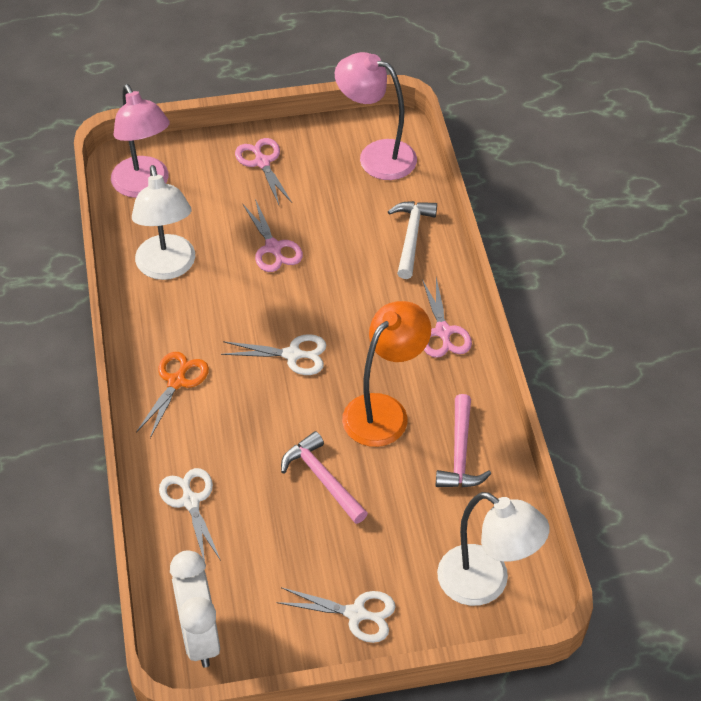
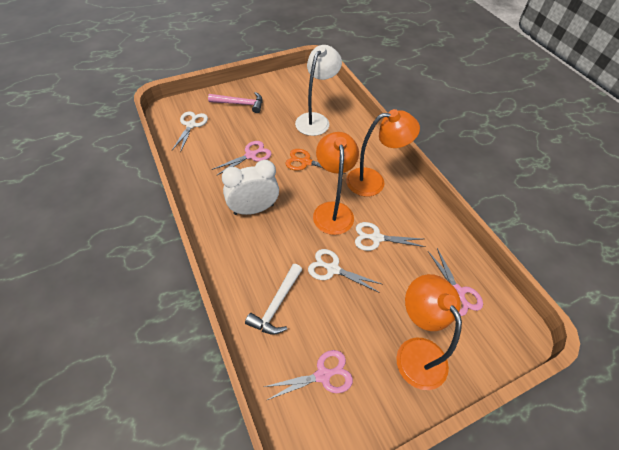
orange lamp: 1 -> 3
pink hammer: 2 -> 1
pink lamp: 2 -> 0
white lamp: 2 -> 1

